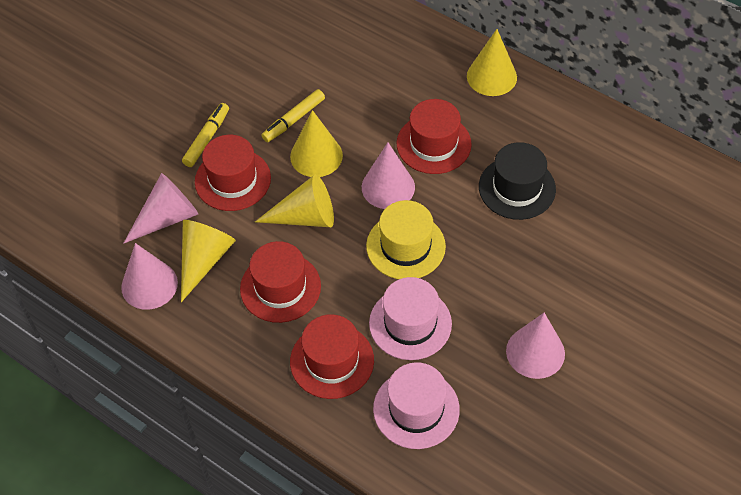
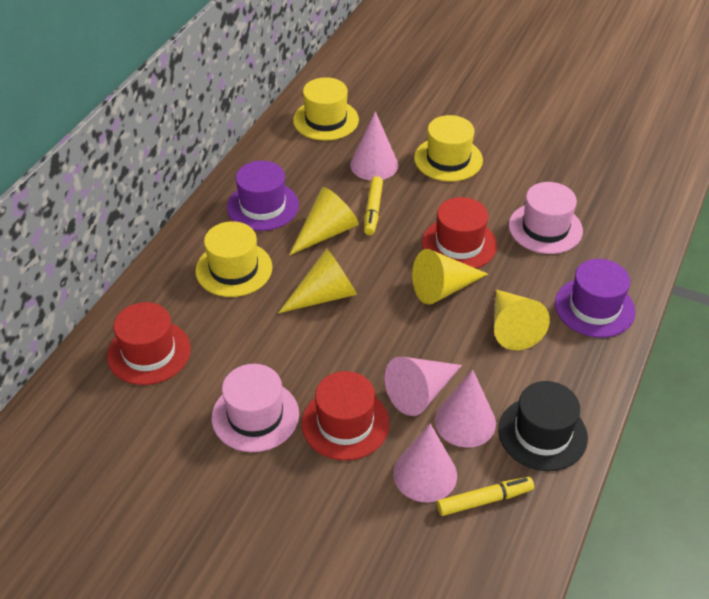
purple hat: 0 -> 2
red hat: 4 -> 3
yellow hat: 1 -> 3

